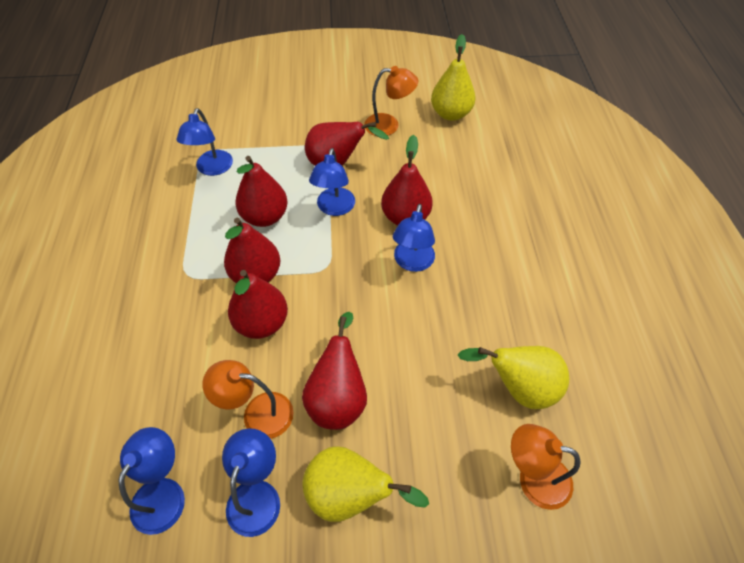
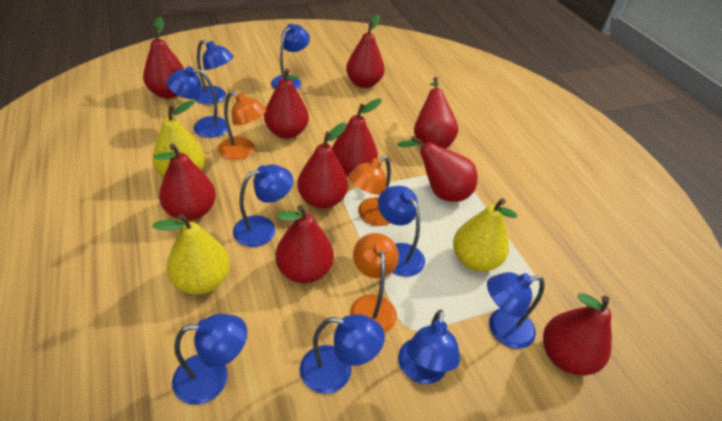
blue lamp: 5 -> 9
red pear: 6 -> 10

